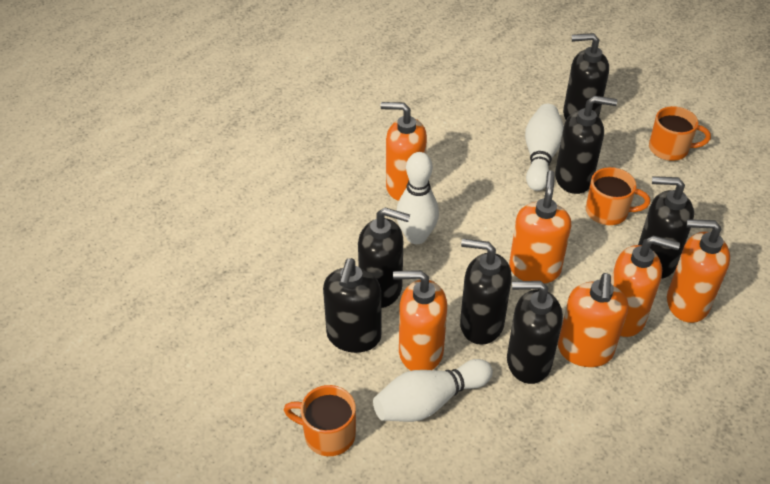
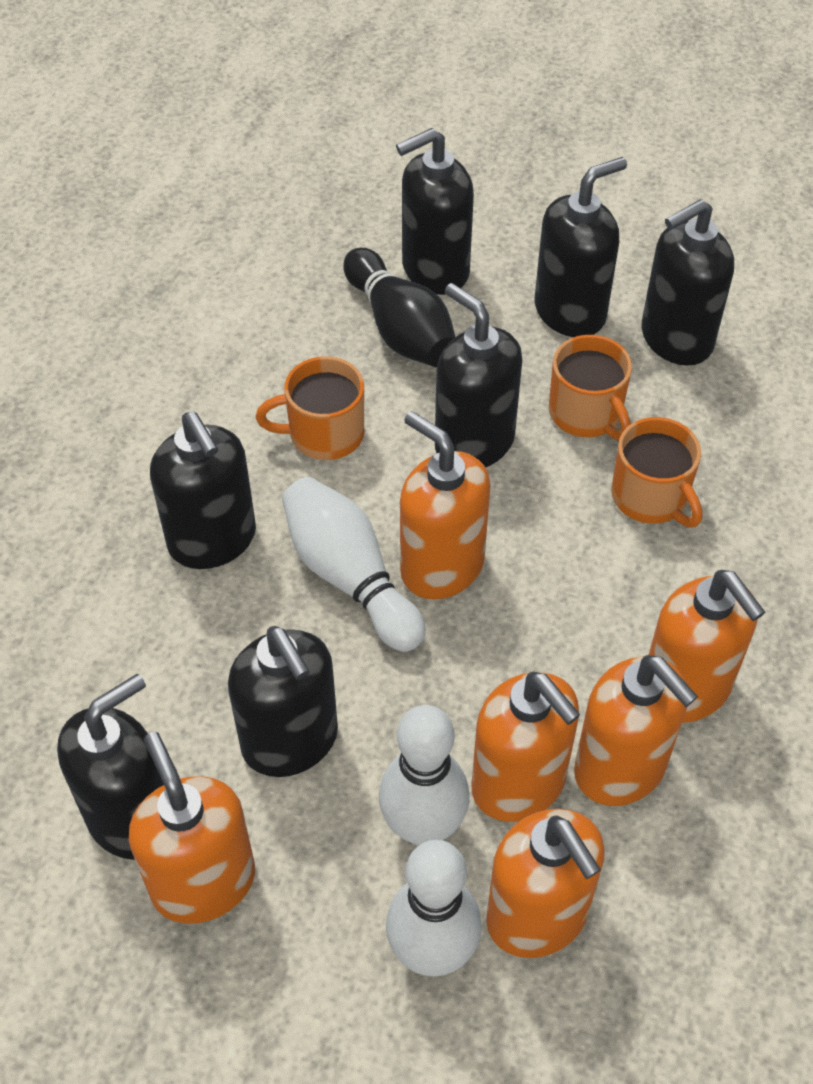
black bowling pin: 0 -> 1

